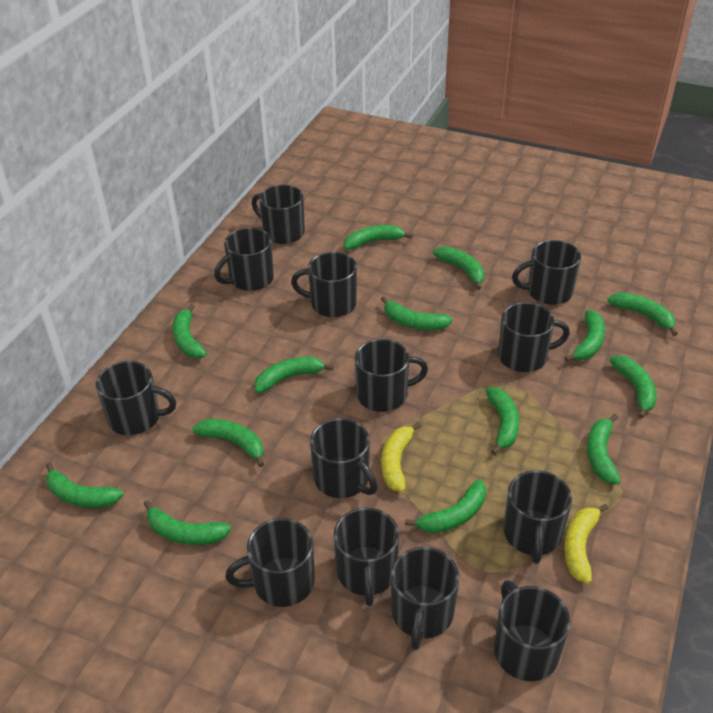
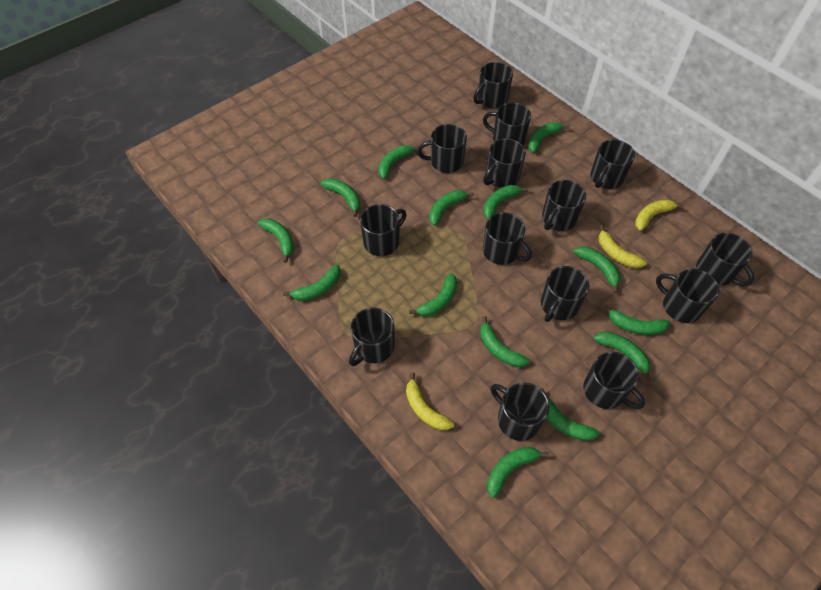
black mug: 13 -> 14
yellow banana: 2 -> 3

